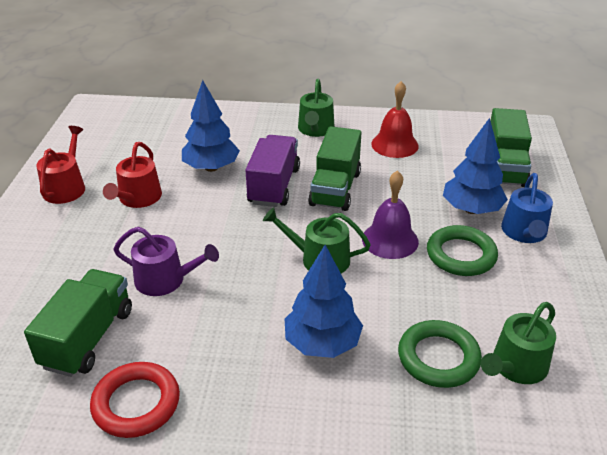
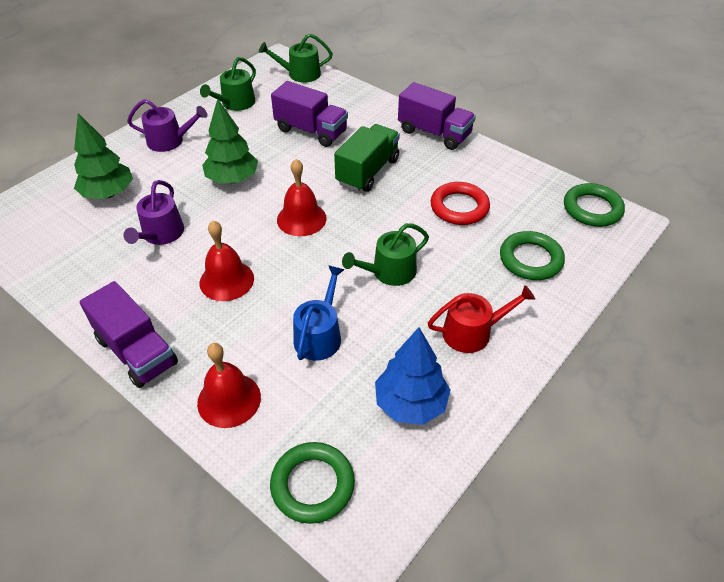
blue tree: 3 -> 1
green ring: 2 -> 3
green tree: 0 -> 2
green truck: 3 -> 1
purple bell: 1 -> 0
purple truck: 1 -> 3
purple watering can: 1 -> 2
red bell: 1 -> 3
red watering can: 2 -> 1

